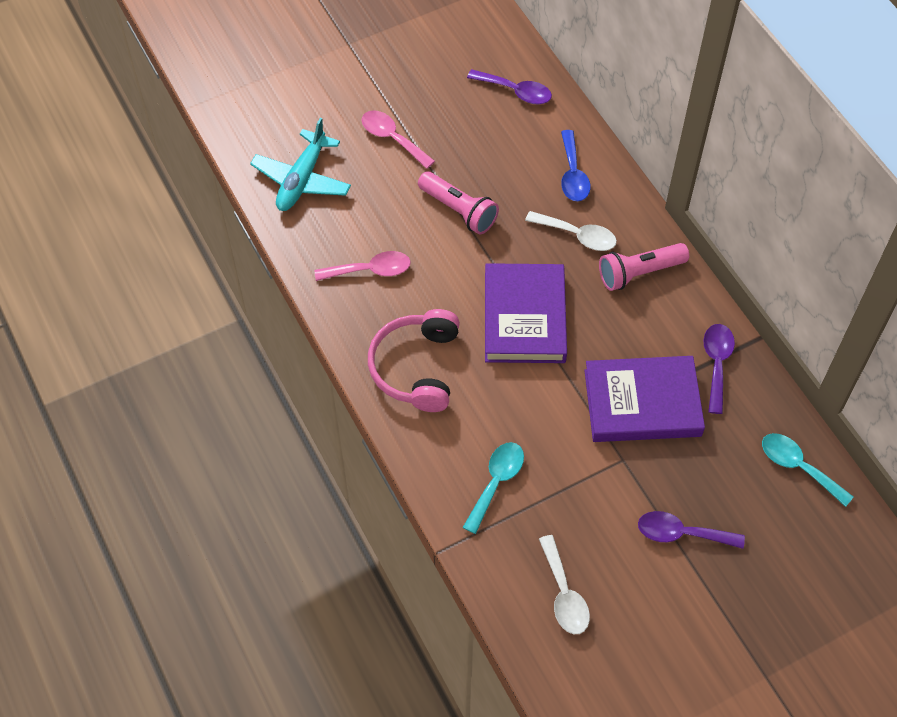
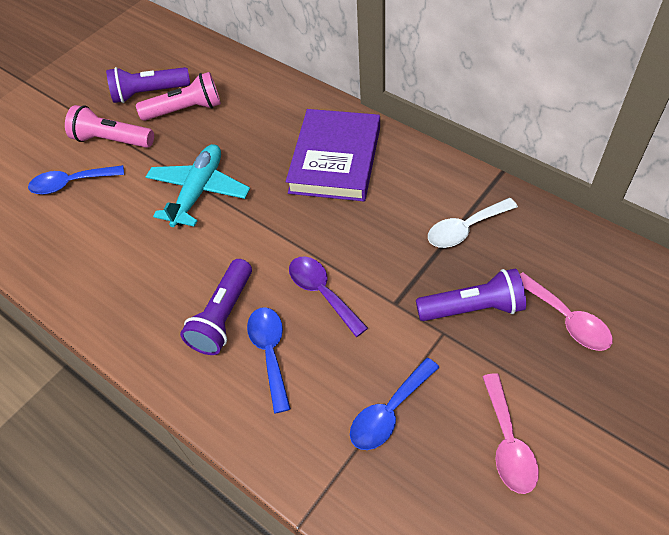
blue spoon: 1 -> 3
pink headphones: 1 -> 0
purple book: 2 -> 1
purple flashlight: 0 -> 3
purple spoon: 3 -> 1
turquoise spoon: 2 -> 0
white spoon: 2 -> 1

